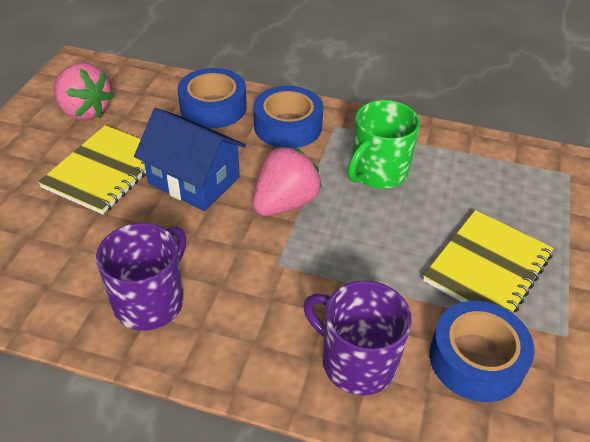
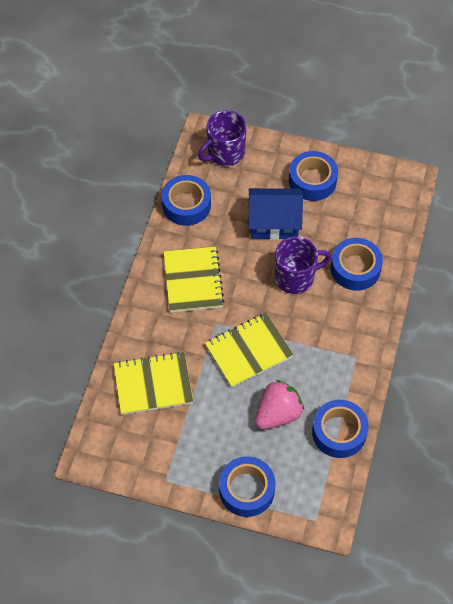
blue tape: 3 -> 5
green mug: 1 -> 0
pink strawberry: 2 -> 1
yellow notebook: 2 -> 3

